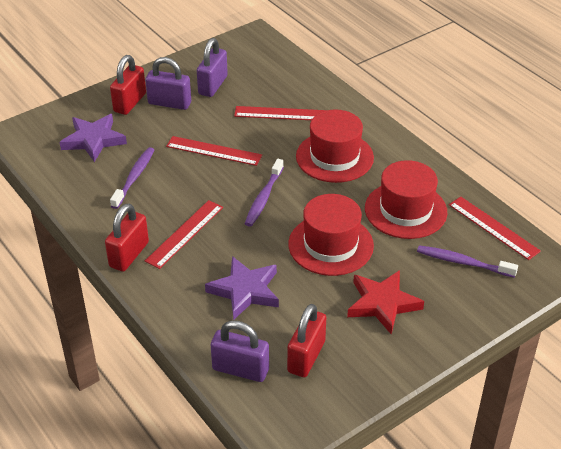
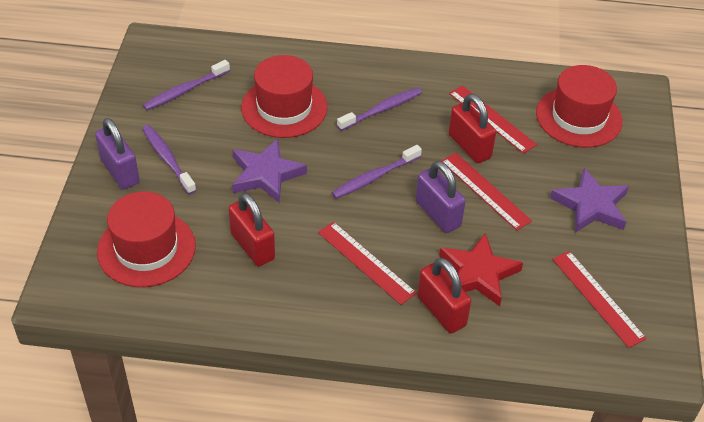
purple padlock: 3 -> 2
purple toothbrush: 3 -> 4

